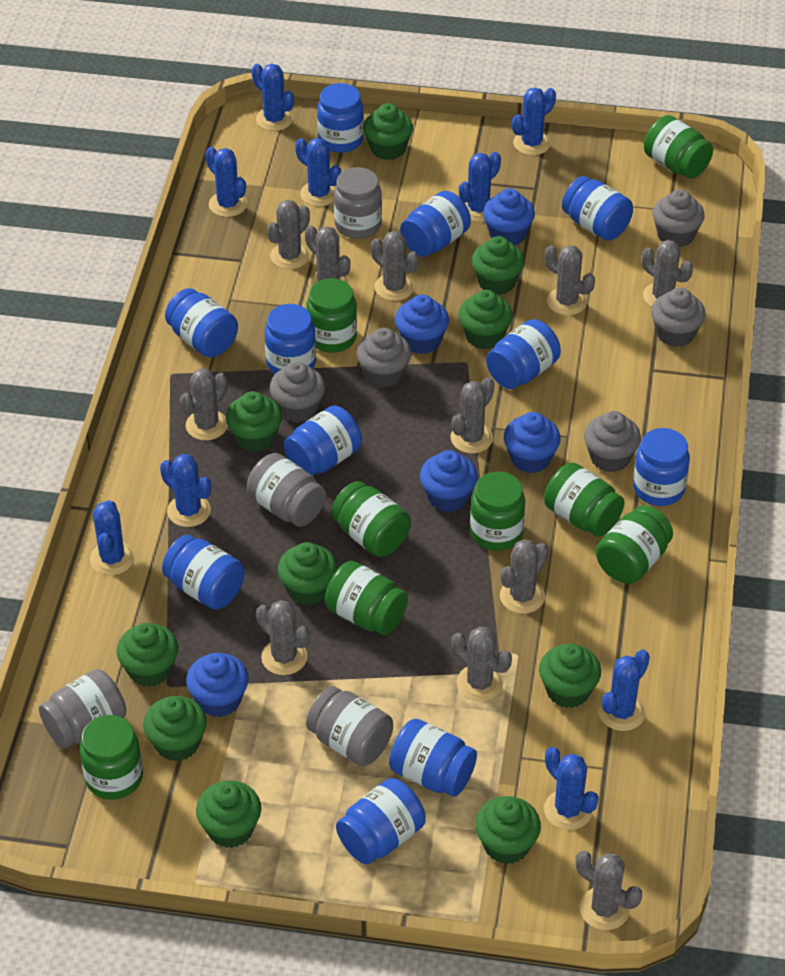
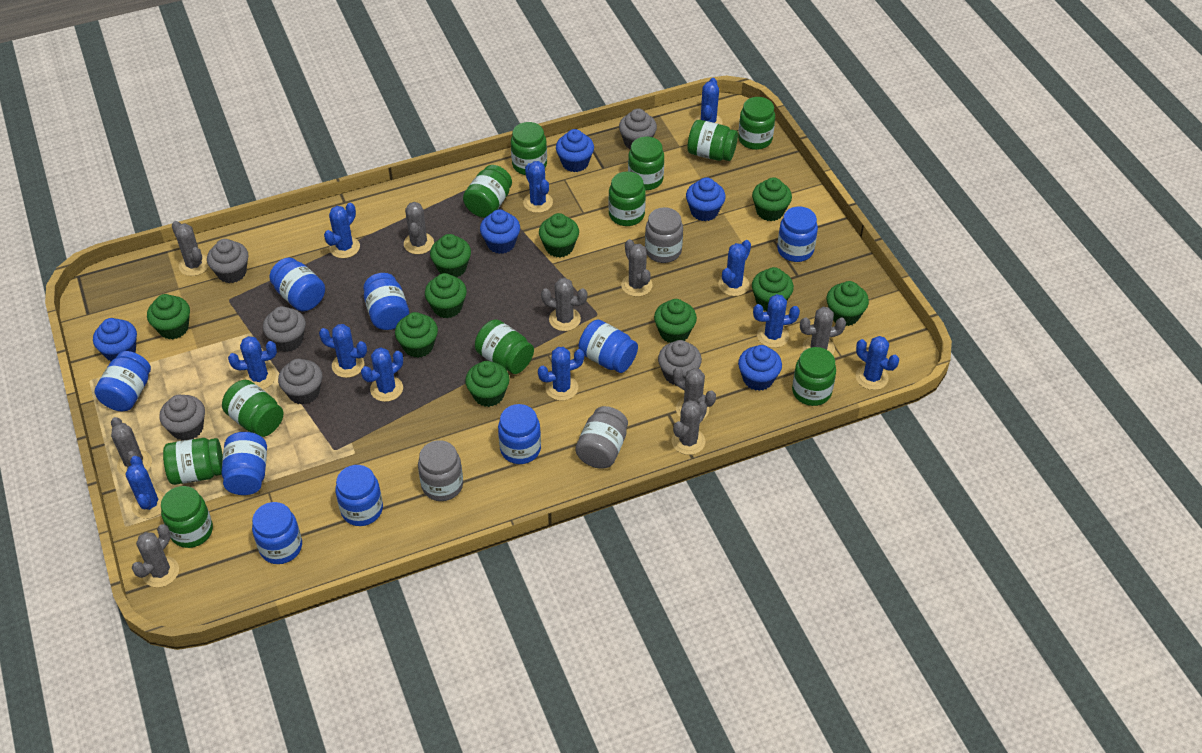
blue cactus: 9 -> 11
blue jar: 11 -> 9
green jar: 8 -> 11
grey cactus: 11 -> 9
grey cupcake: 5 -> 6
grey jar: 4 -> 3

